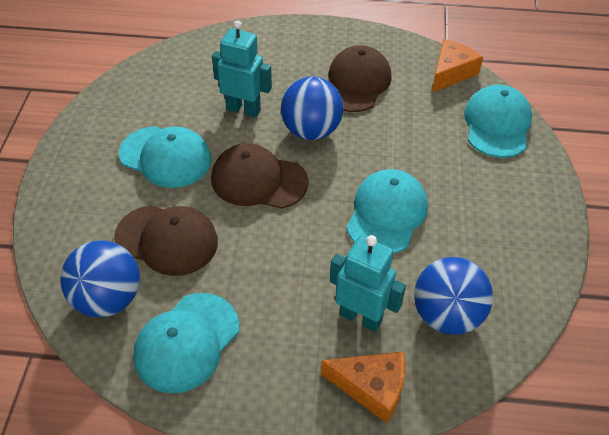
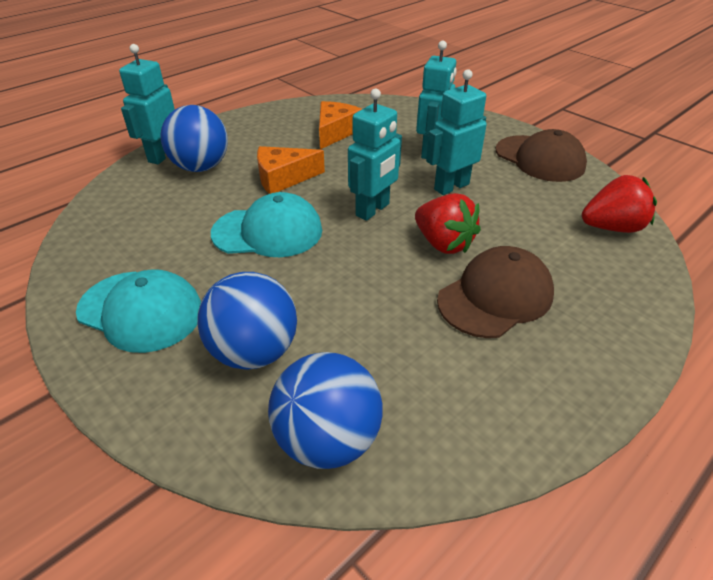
brown cap: 3 -> 2
red strawberry: 0 -> 2
turquoise cap: 4 -> 2
turquoise robot: 2 -> 4

